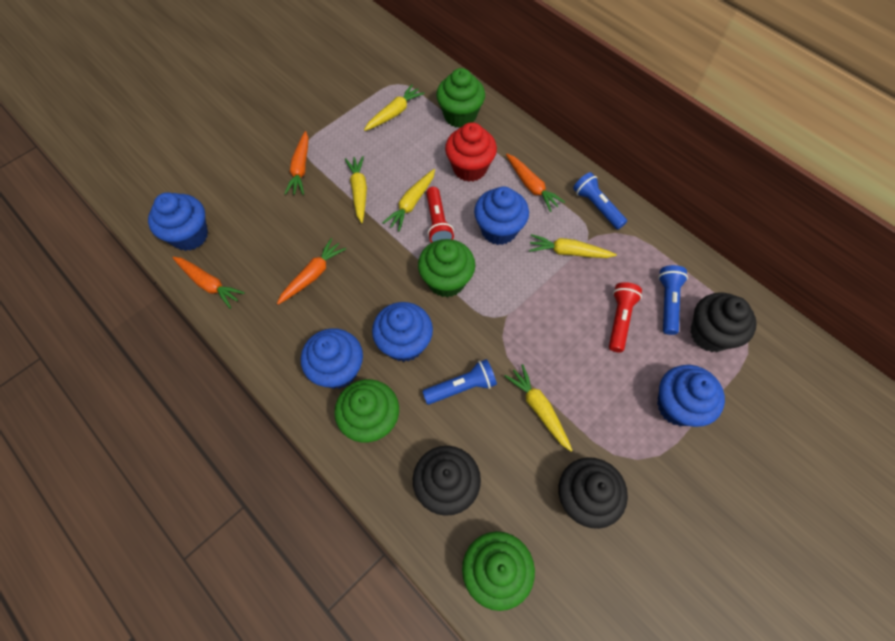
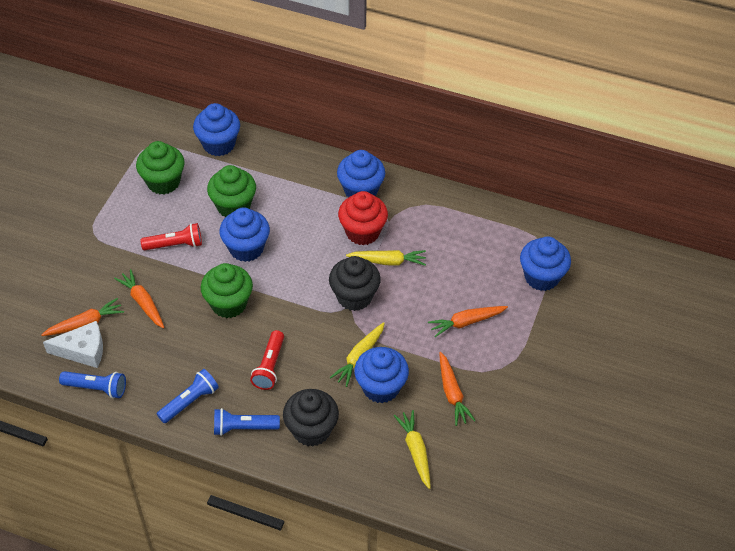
black cupcake: 3 -> 2
green cupcake: 4 -> 3
white cheese: 0 -> 1
yellow carrot: 5 -> 3

